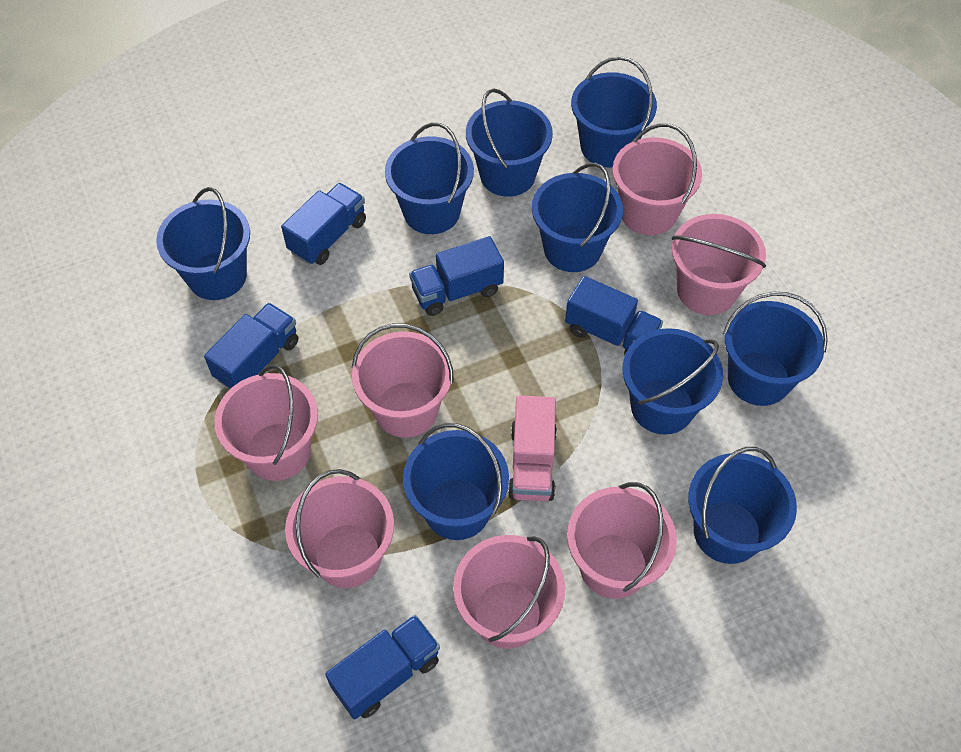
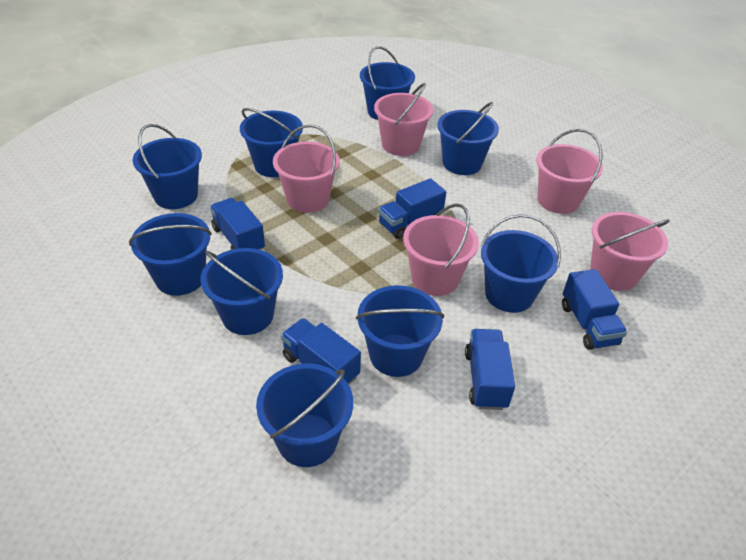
pink bucket: 7 -> 5
pink truck: 1 -> 0

